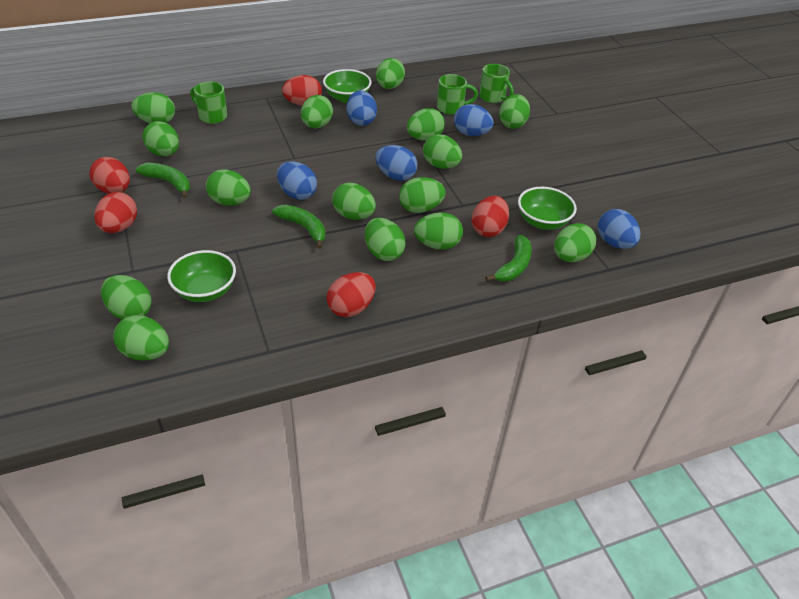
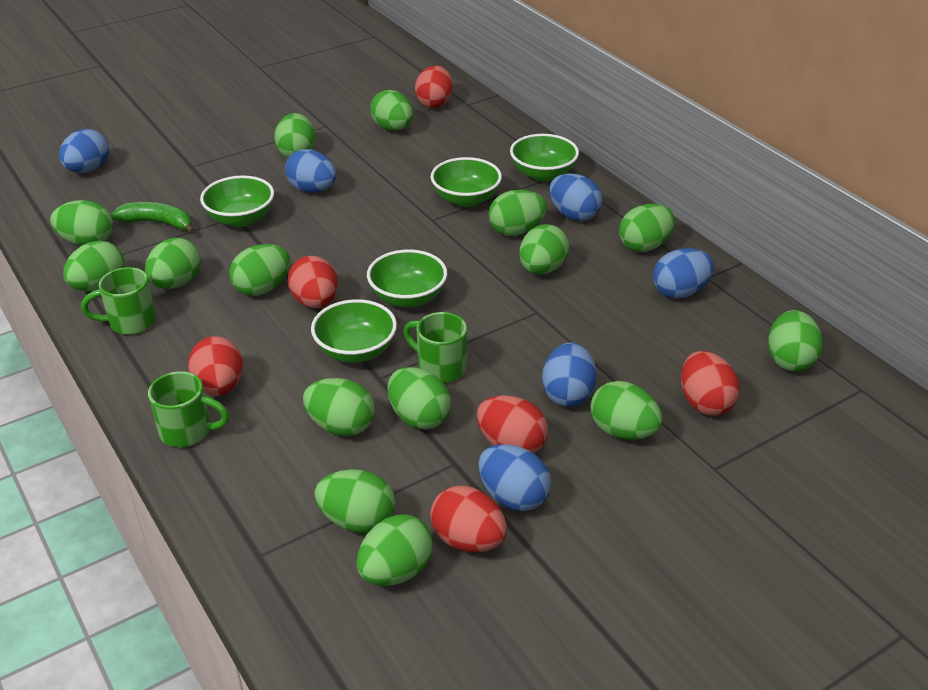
blue egg: 5 -> 6
green banana: 3 -> 1
green bowl: 3 -> 5
red egg: 5 -> 6

